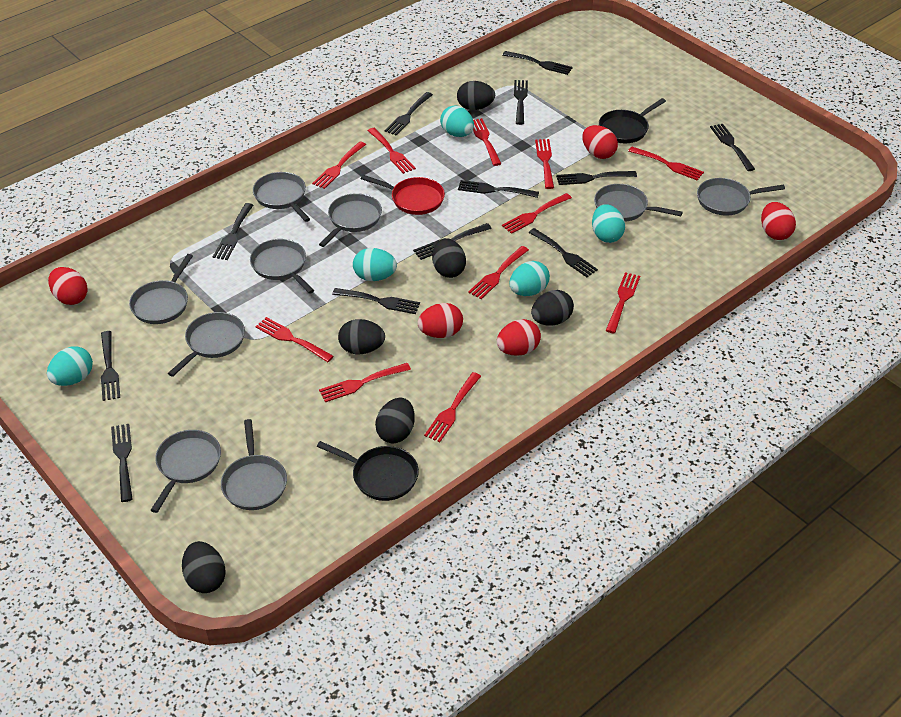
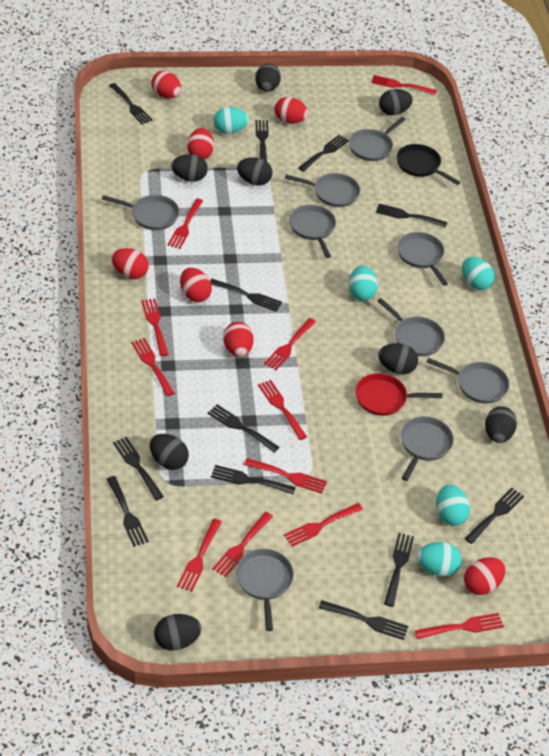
black egg: 6 -> 8
black pan: 2 -> 1
red egg: 5 -> 7

